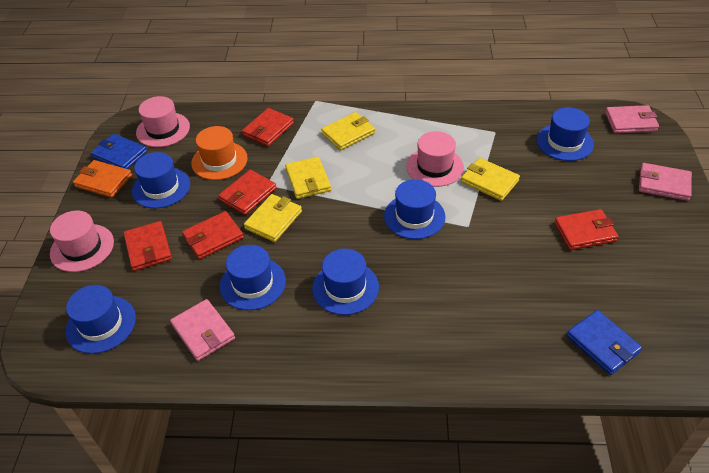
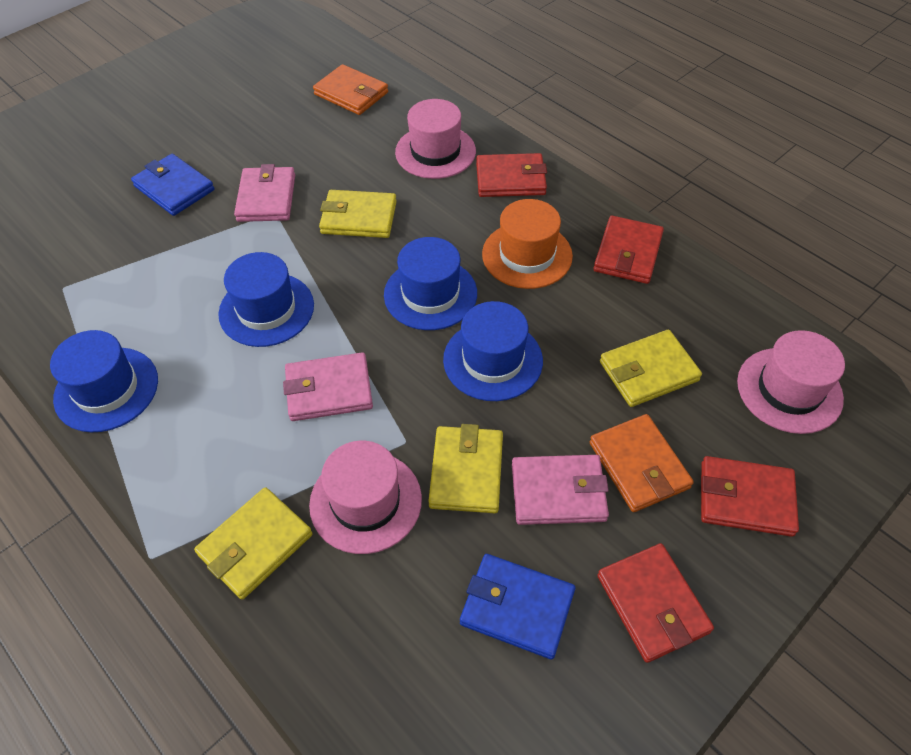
blue hat: 6 -> 4
orange wallet: 1 -> 2
red wallet: 5 -> 4

